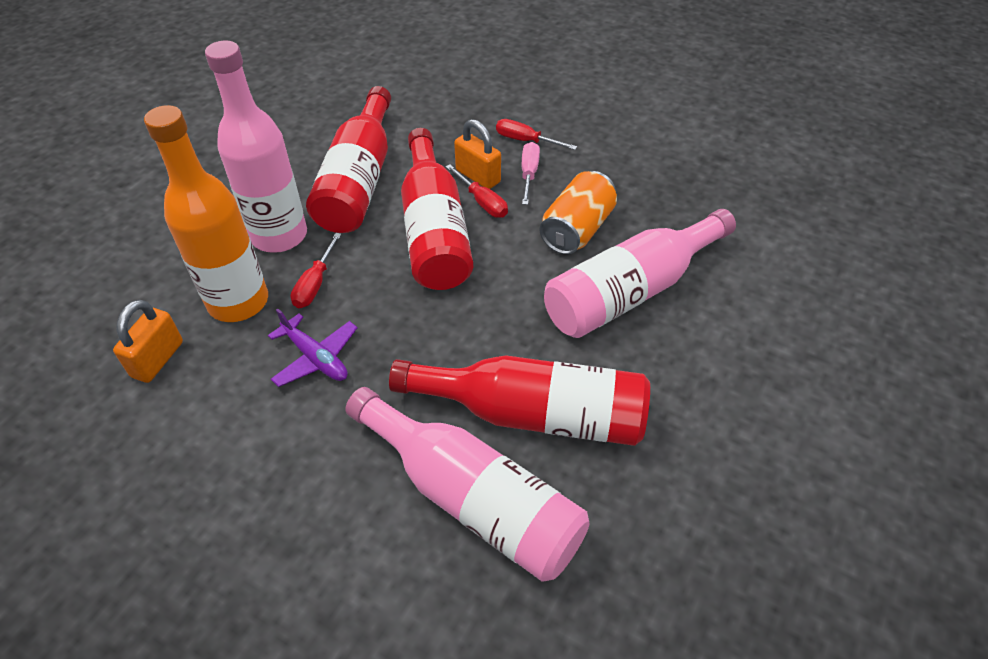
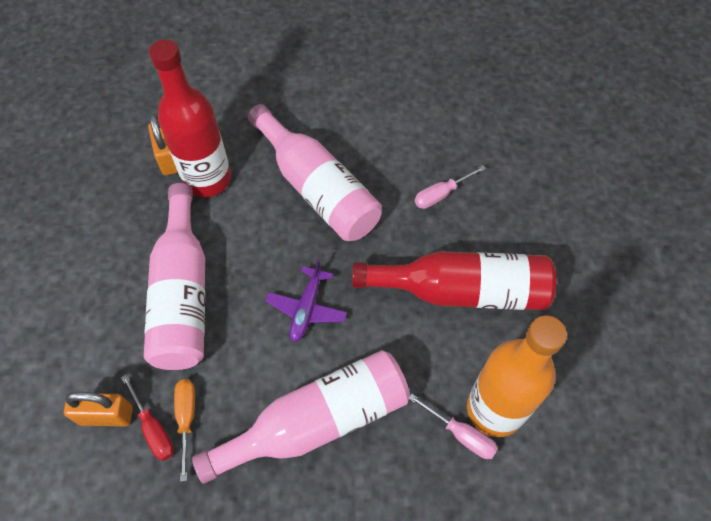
orange can: 1 -> 0
orange screwdriver: 0 -> 1
pink screwdriver: 1 -> 2
red bottle: 3 -> 2
red screwdriver: 3 -> 1

